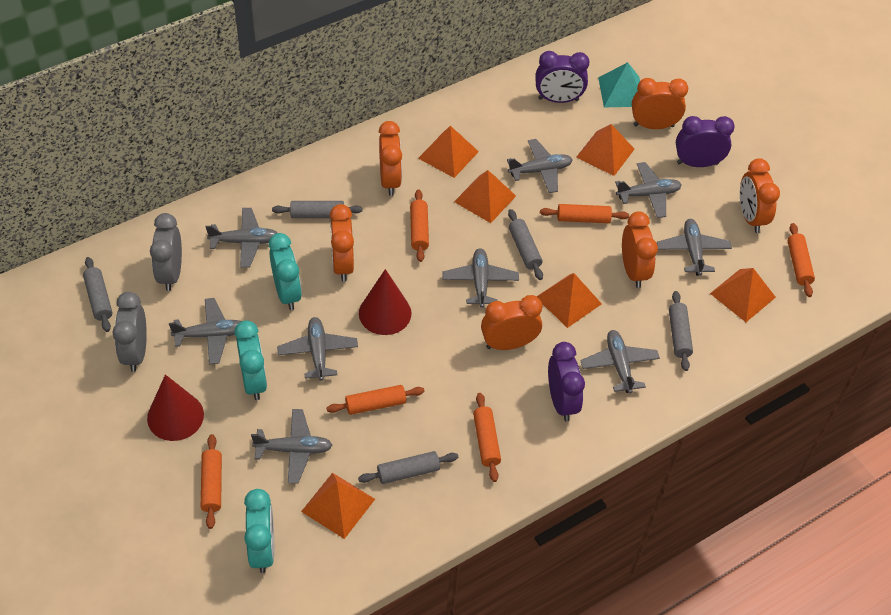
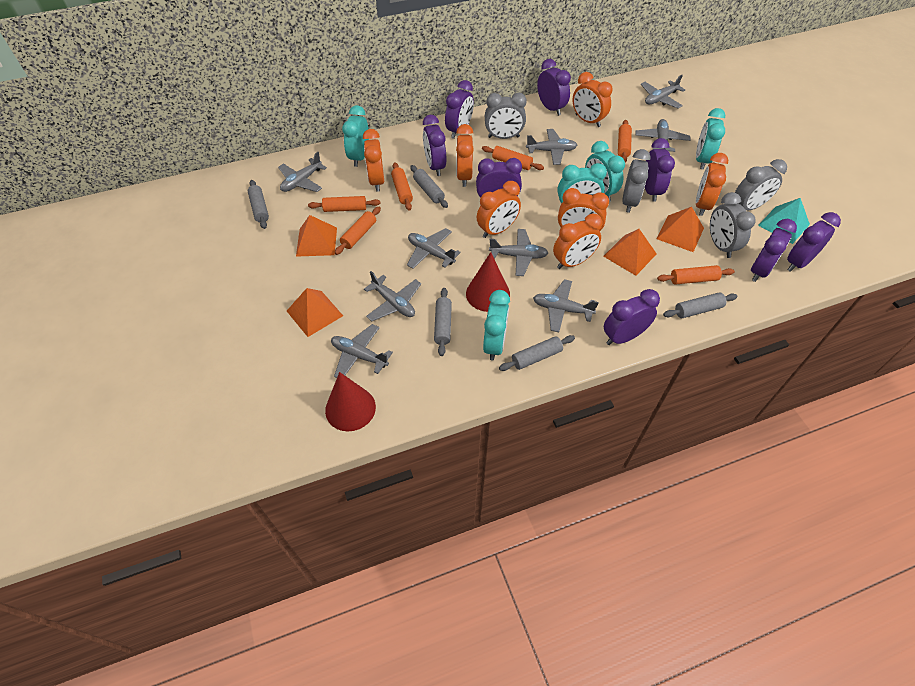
grey clock: 2 -> 4
orange clock: 6 -> 7
orange pyramid: 6 -> 4
purple clock: 3 -> 8
turquoise clock: 3 -> 5

